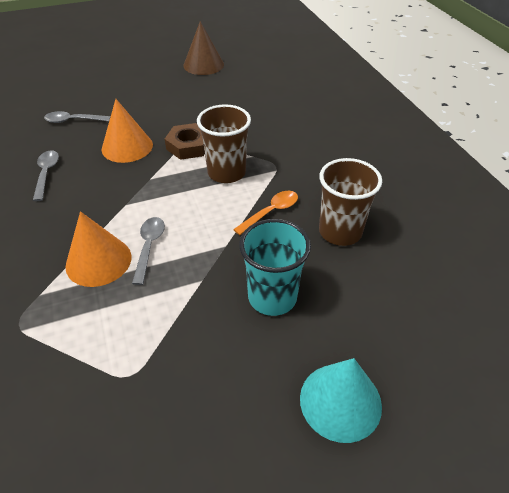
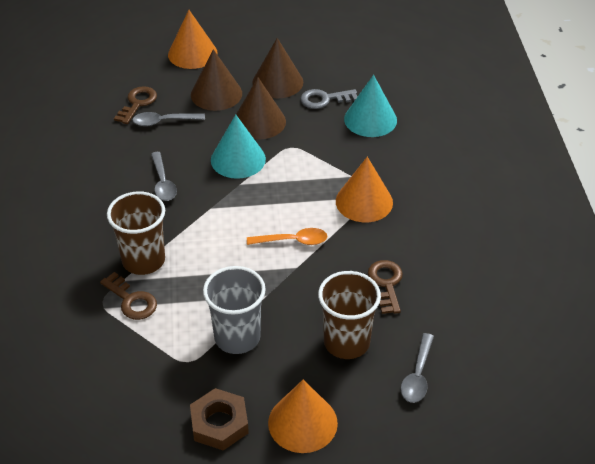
brown cone: 1 -> 3
brown key: 0 -> 3
grey cup: 0 -> 1
grey key: 0 -> 1
orange cone: 2 -> 3
turquoise cone: 1 -> 2
turquoise cup: 1 -> 0

